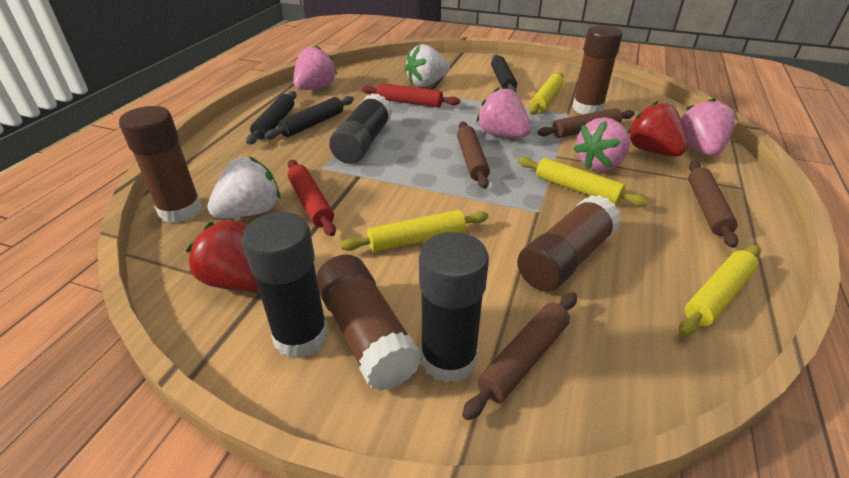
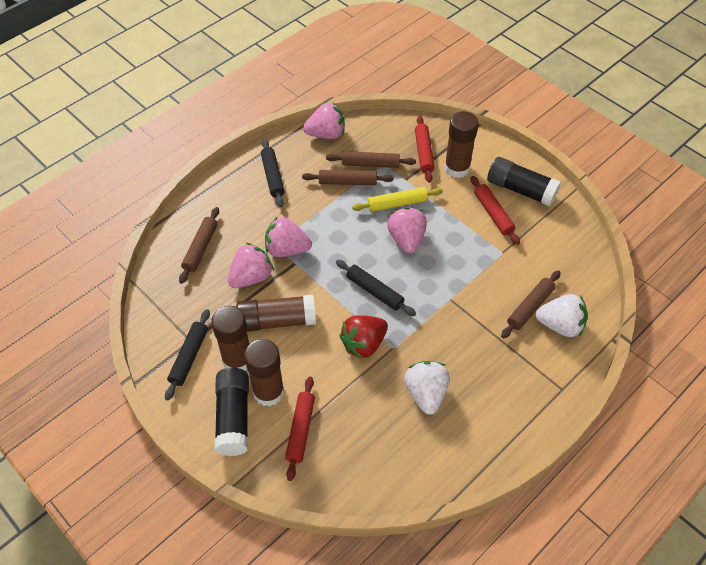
black glue stick: 3 -> 2
red rolling pin: 2 -> 3
red strawberry: 2 -> 1
yellow rolling pin: 4 -> 1

